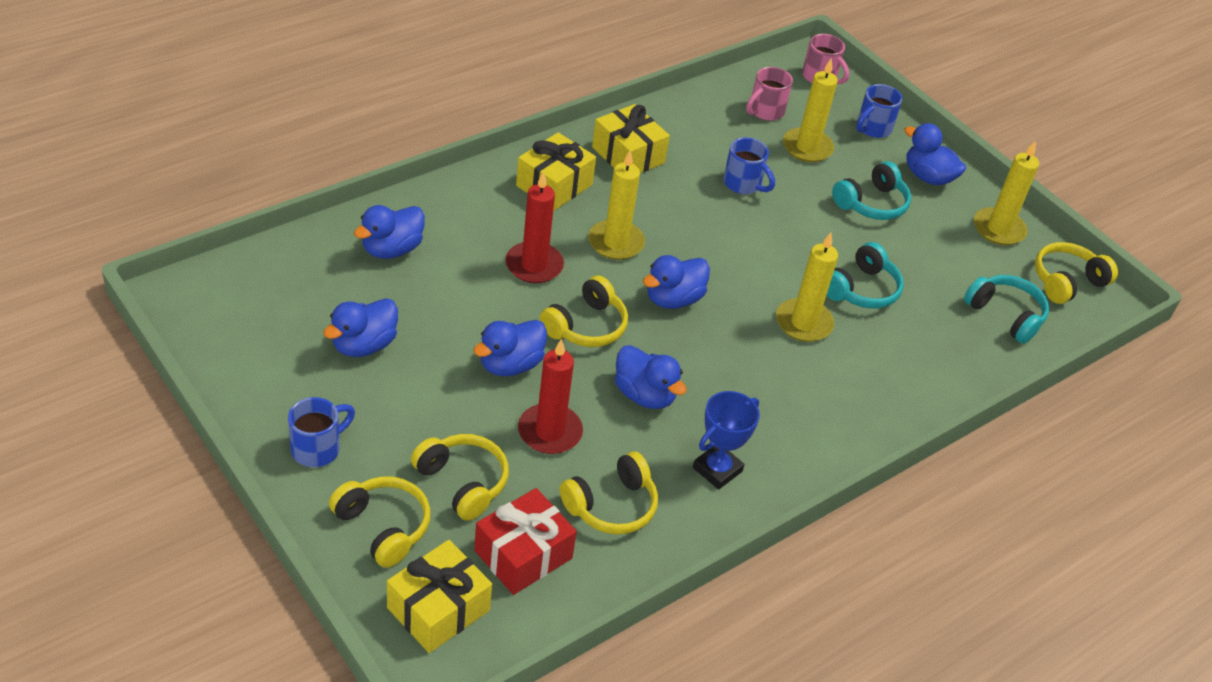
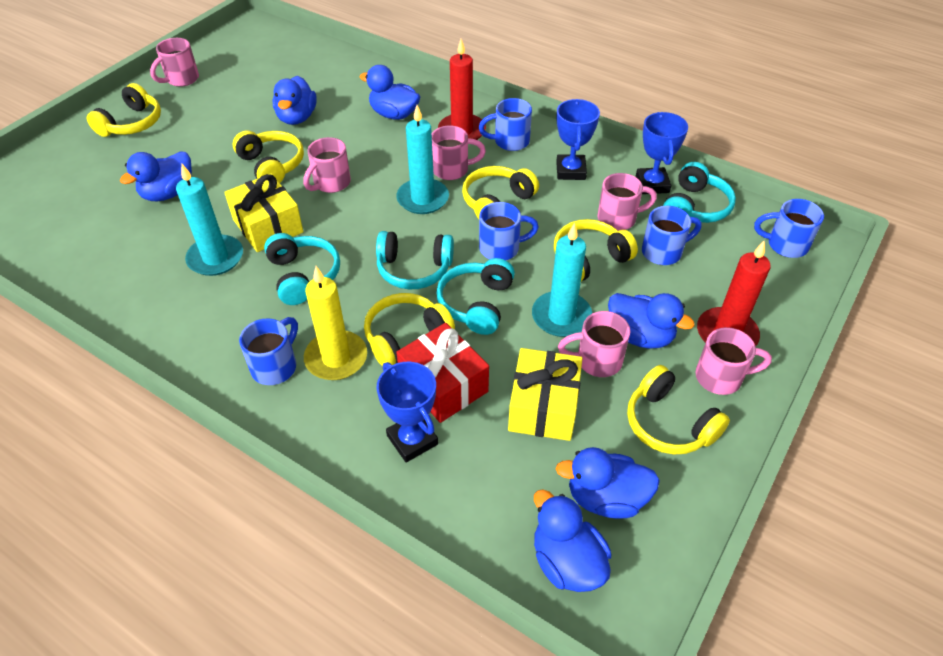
blue mug: 3 -> 5
blue trophy: 1 -> 3
pink mug: 2 -> 6
turquoise candle: 0 -> 3
turquoise headphones: 3 -> 4
yellow candle: 4 -> 1
yellow gift: 3 -> 2
yellow headphones: 5 -> 6

